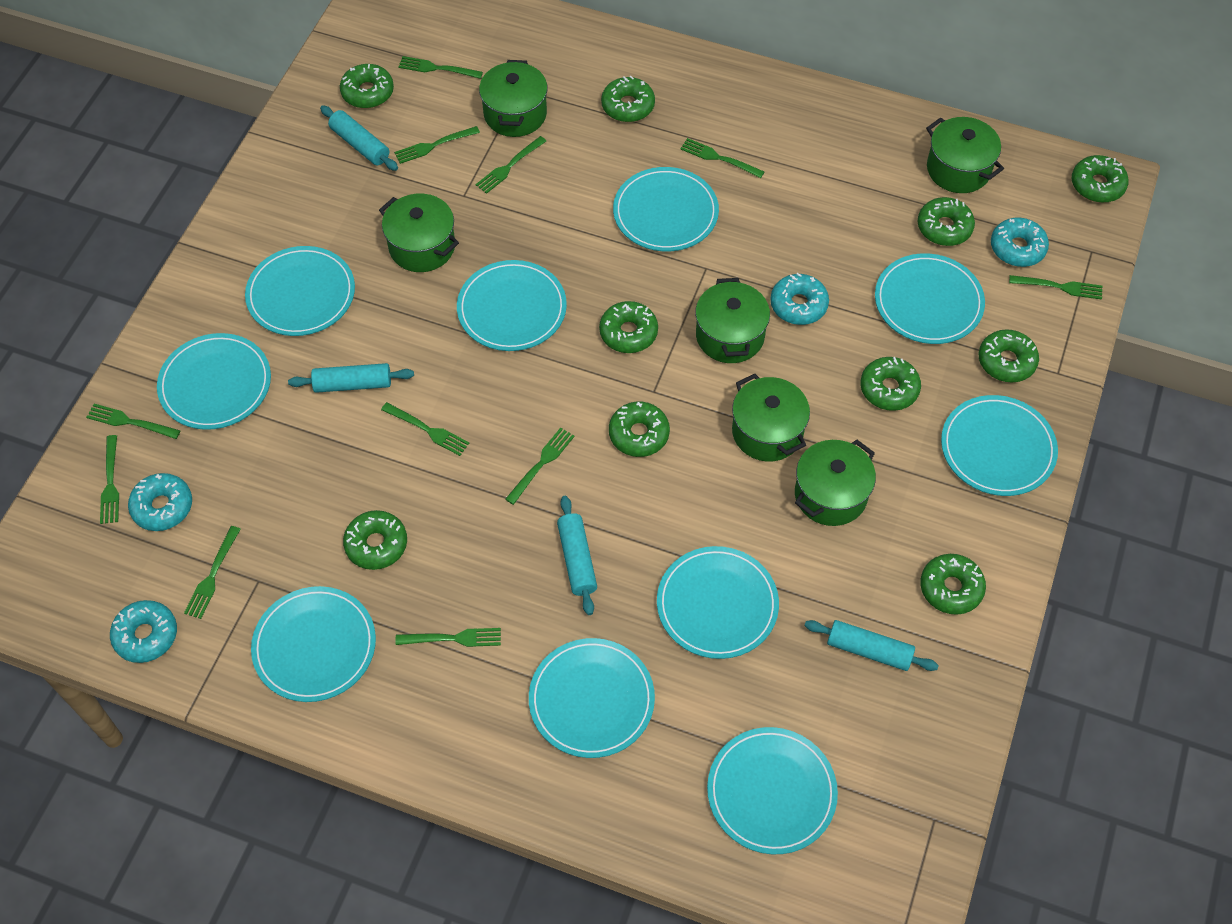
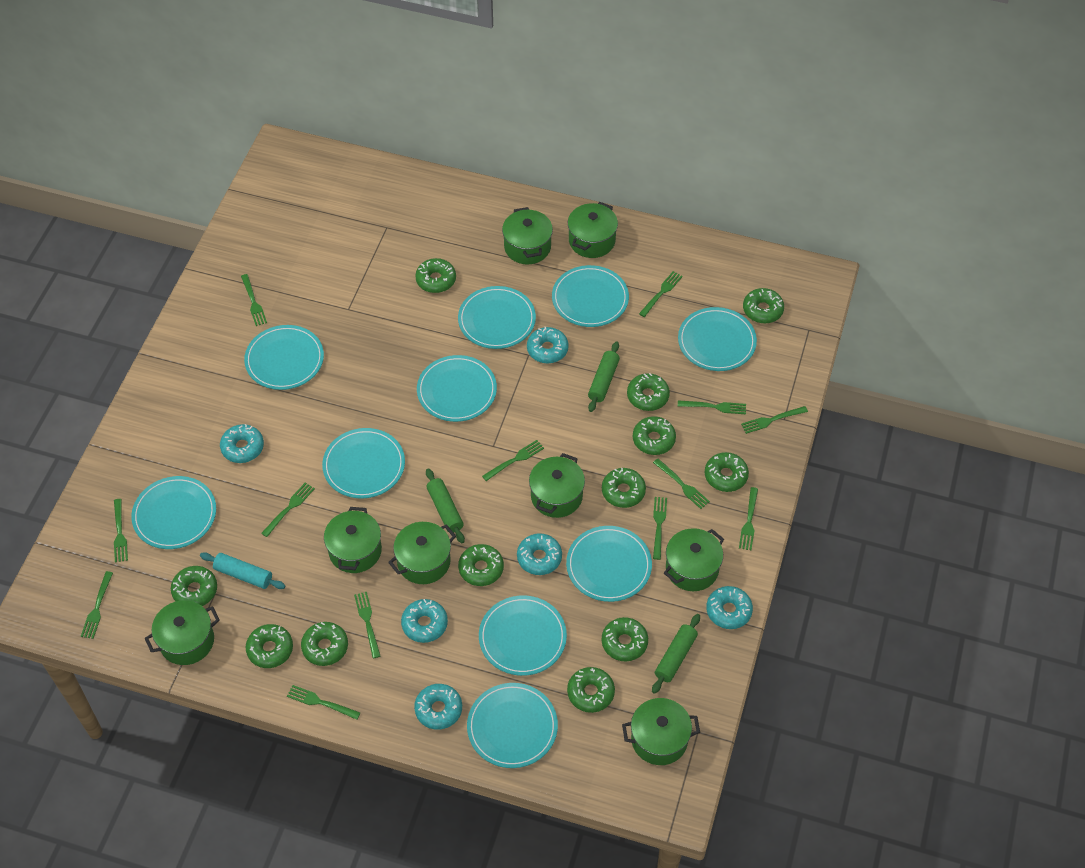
green donut: 10 -> 12
green fork: 11 -> 13
green pot: 6 -> 8
green rolling pin: 0 -> 3
turquoise donut: 4 -> 6
turquoise rolling pin: 4 -> 1

